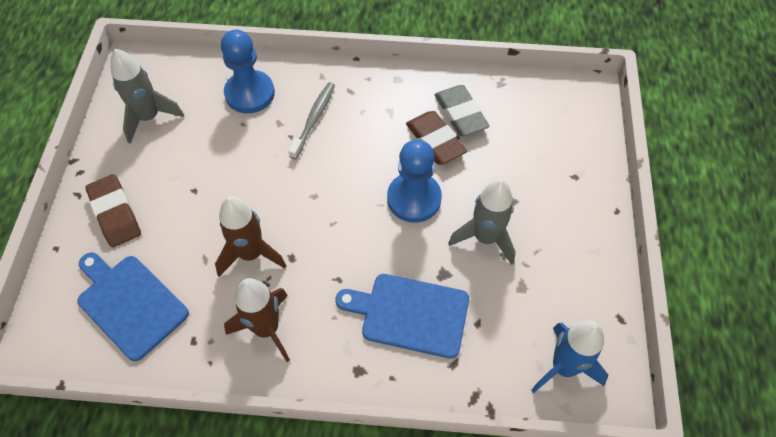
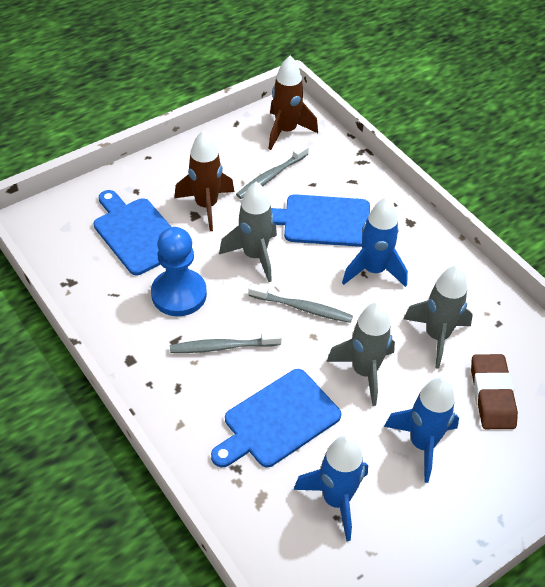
blue cutting board: 2 -> 3
blue pawn: 2 -> 1
blue rocket: 1 -> 3
brown eraser: 2 -> 1
grey eraser: 1 -> 0
grey rocket: 2 -> 3
grey toothbrush: 1 -> 3

